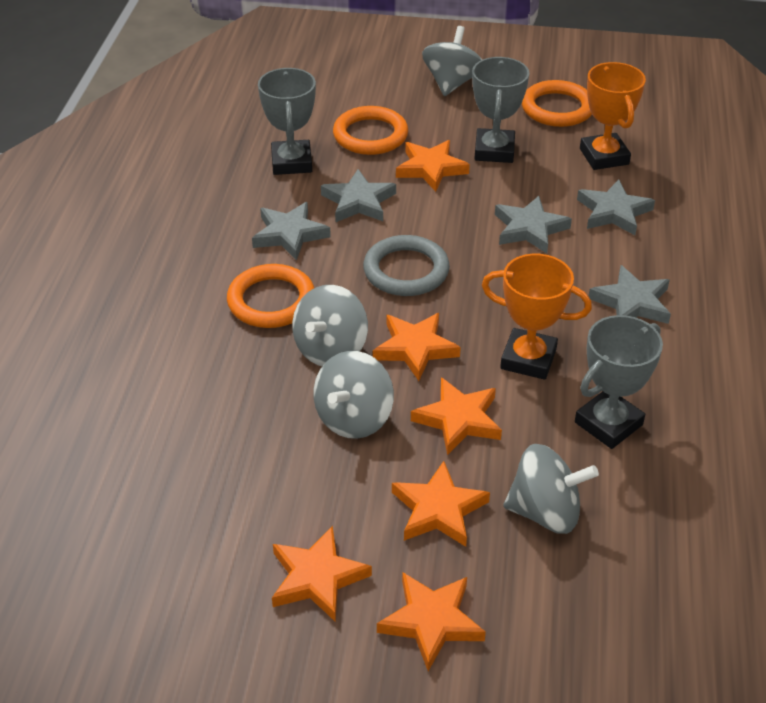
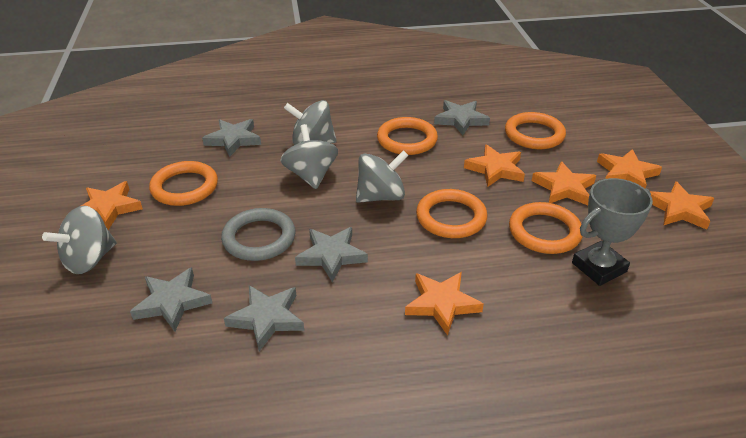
grey trophy: 3 -> 1
orange ring: 3 -> 5
orange trophy: 2 -> 0

